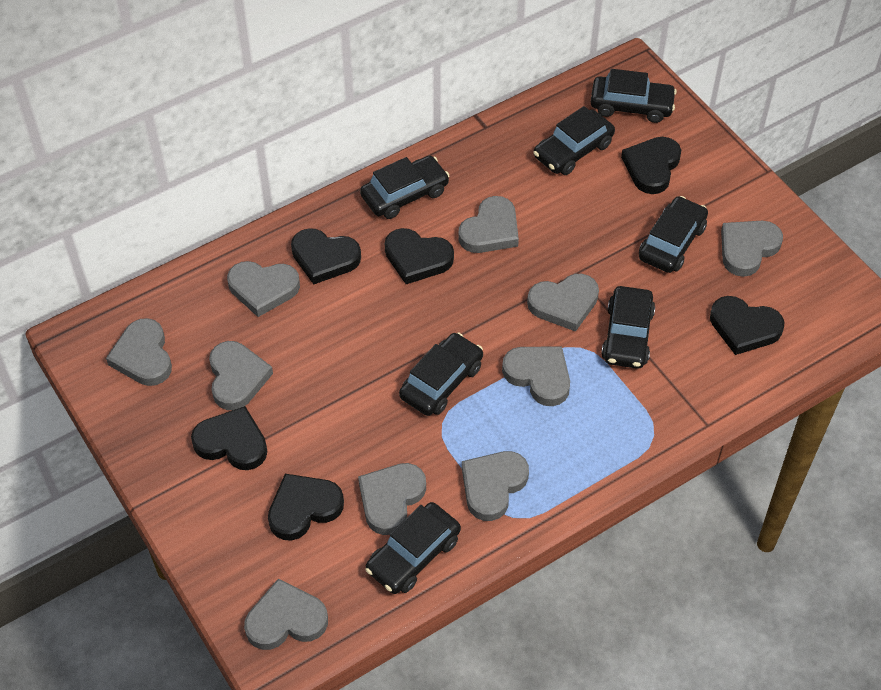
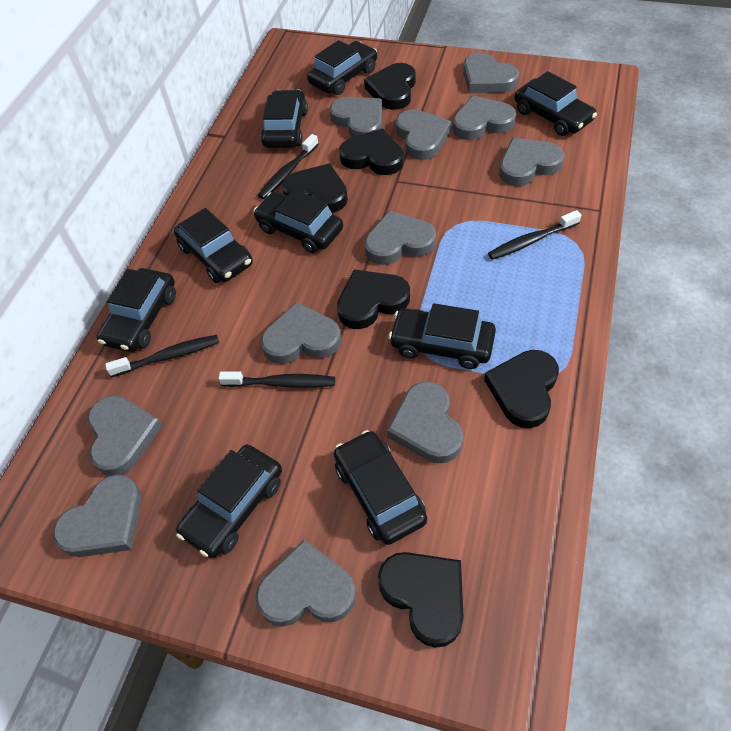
black car: 7 -> 9
black toothbrush: 0 -> 4
grey heart: 10 -> 11

